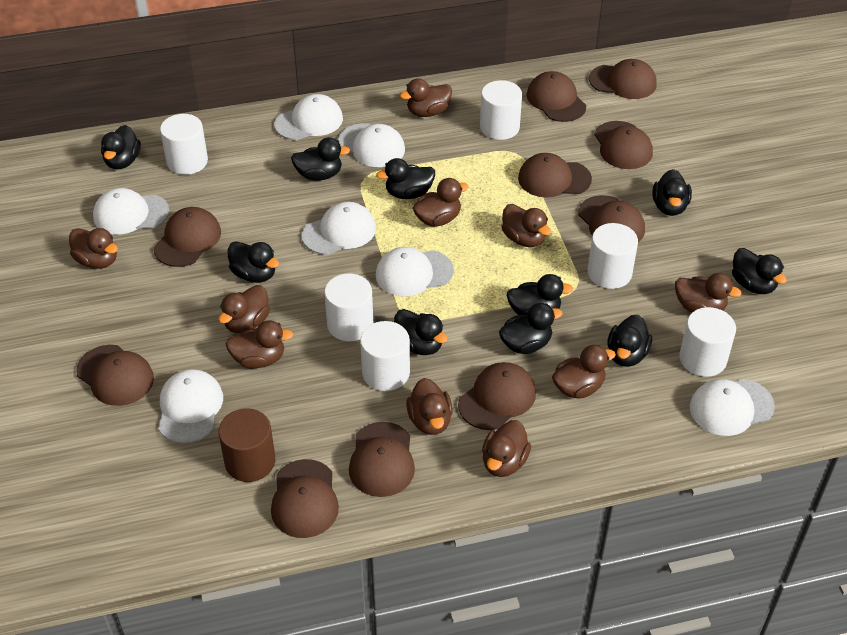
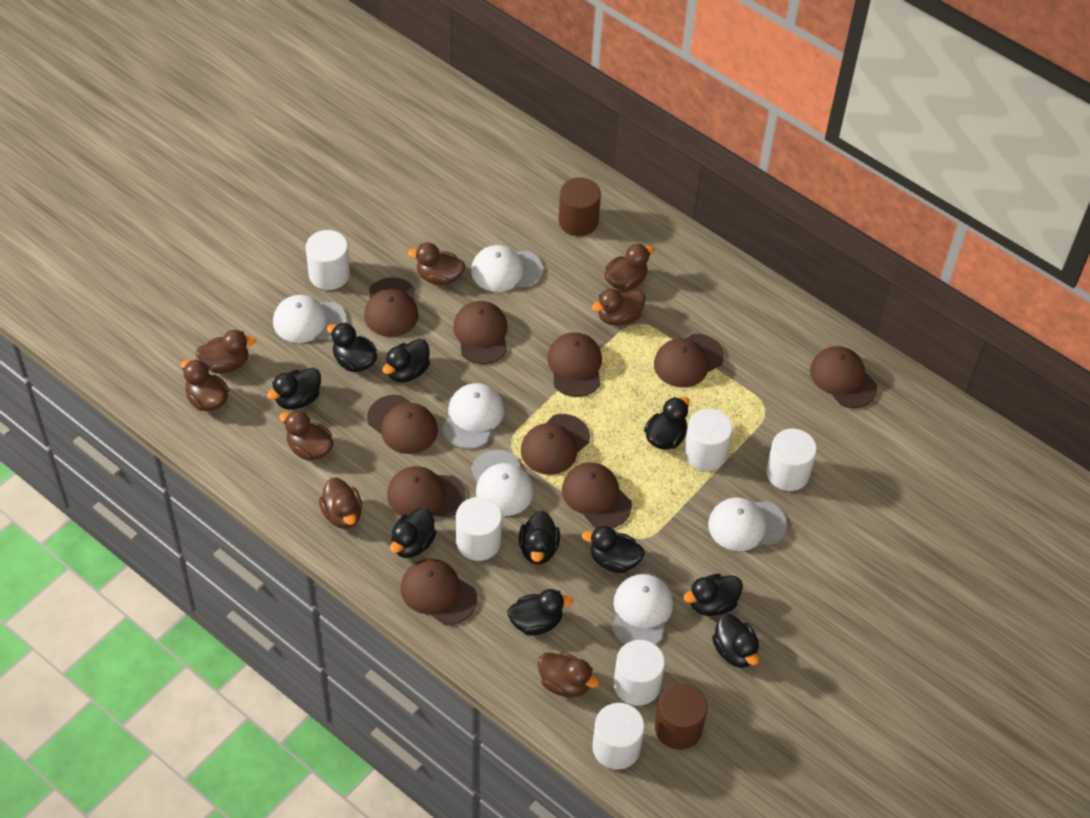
brown cylinder: 1 -> 2
brown duck: 10 -> 8
white cap: 7 -> 6

